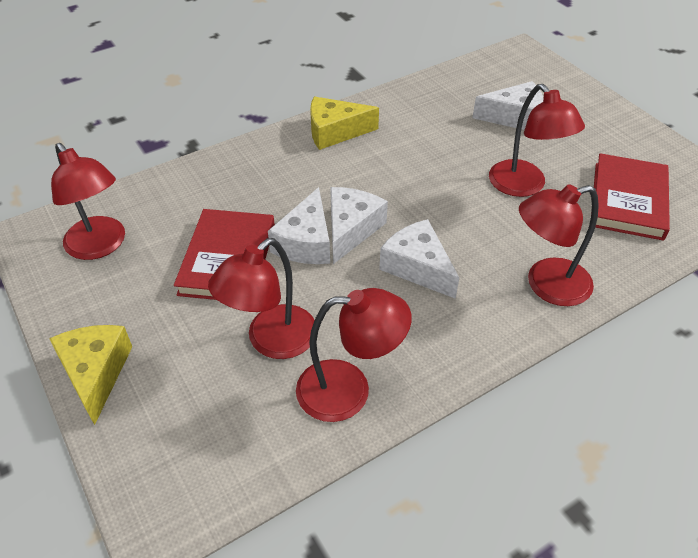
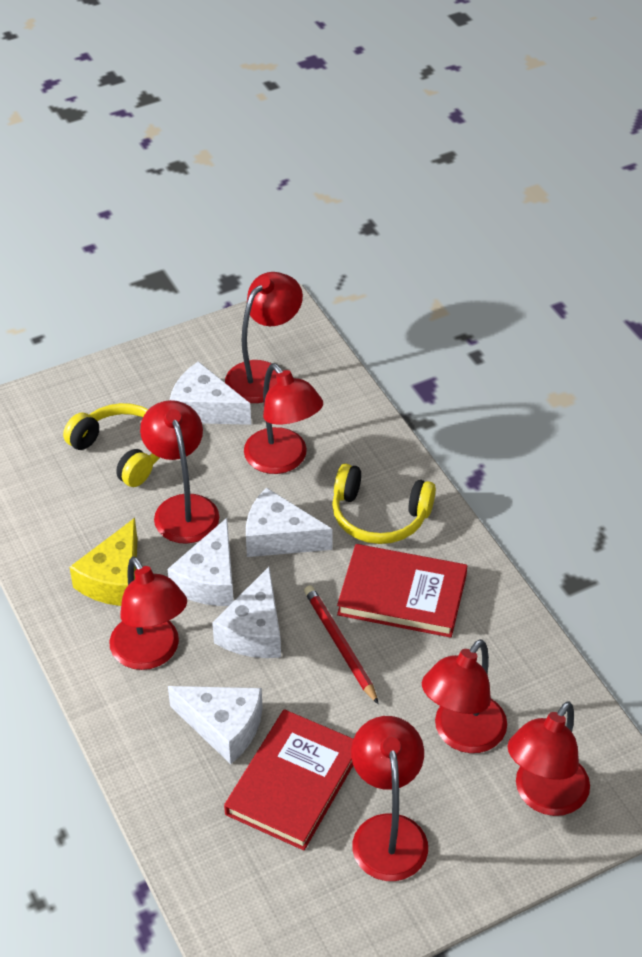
red lamp: 5 -> 7
red pencil: 0 -> 1
white cheese: 4 -> 5
yellow cheese: 2 -> 1
yellow headphones: 0 -> 2

